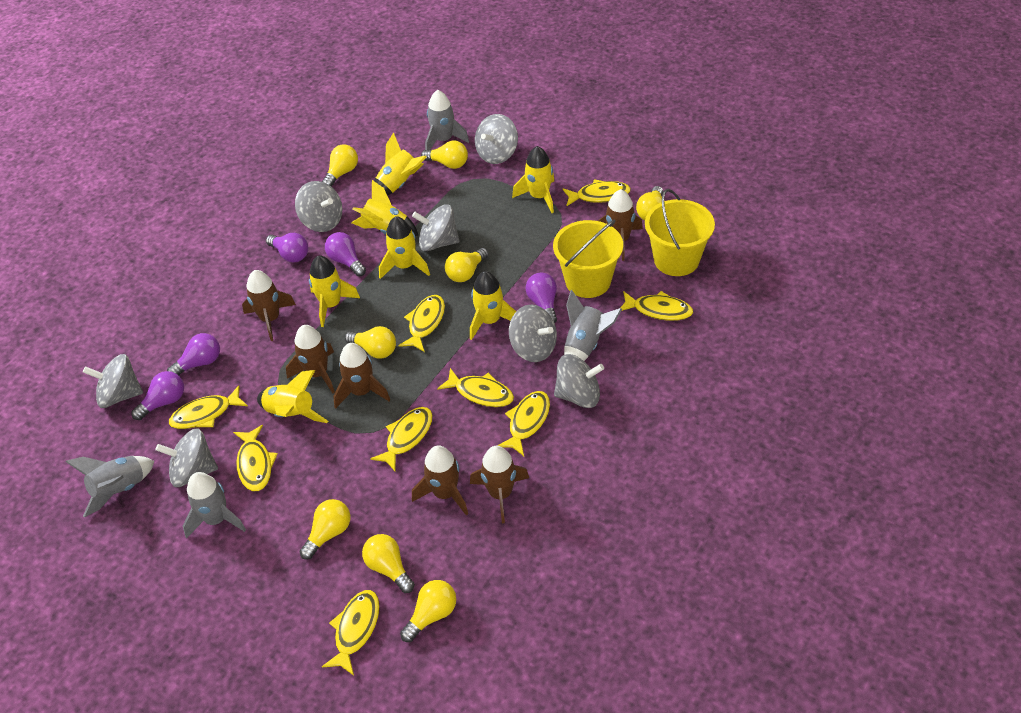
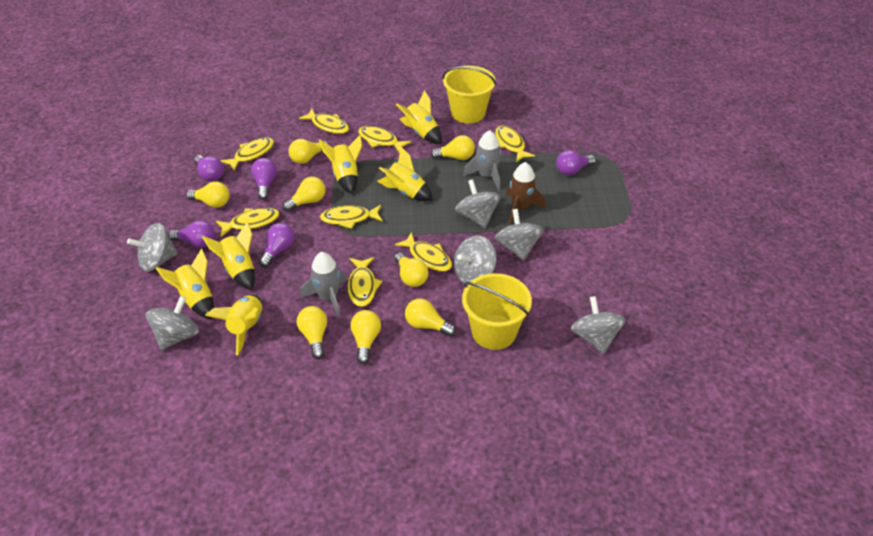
brown rocket: 6 -> 1
grey rocket: 4 -> 2
grey spinning top: 7 -> 6
yellow fish: 9 -> 8
yellow rocket: 7 -> 6

